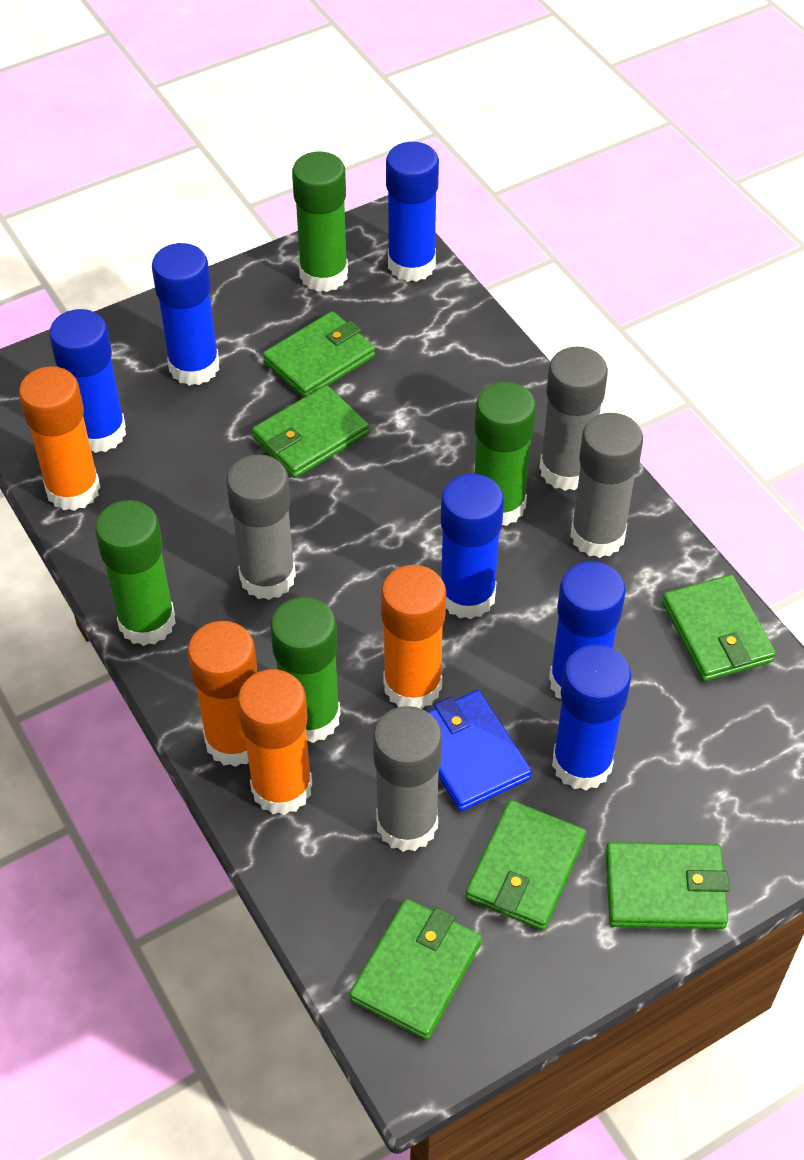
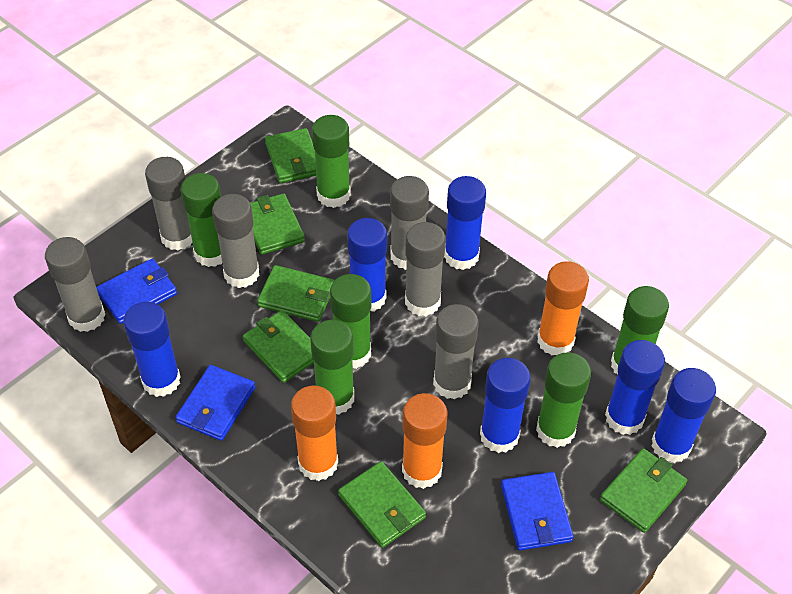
blue wallet: 1 -> 3
green glue stick: 4 -> 6
grey glue stick: 4 -> 6
orange glue stick: 4 -> 3

